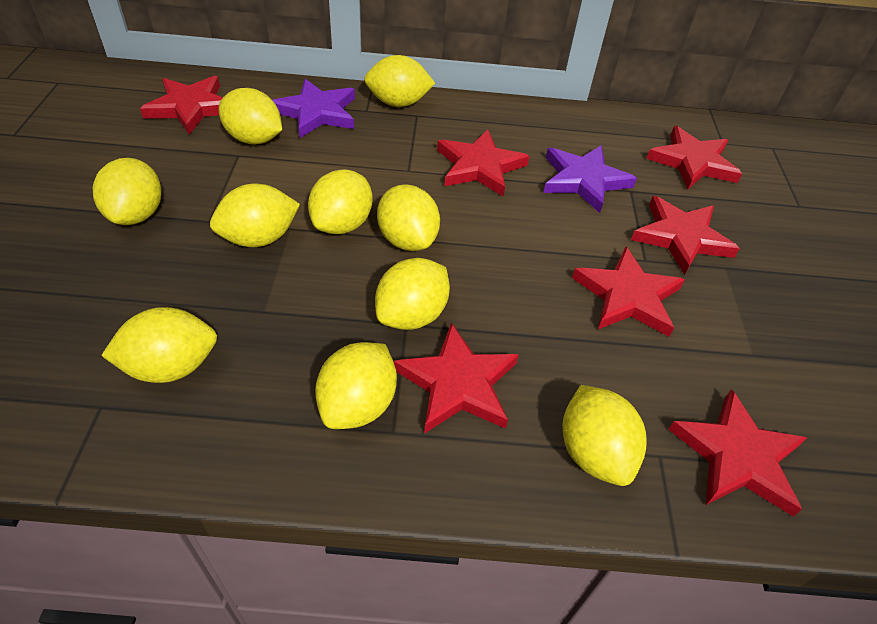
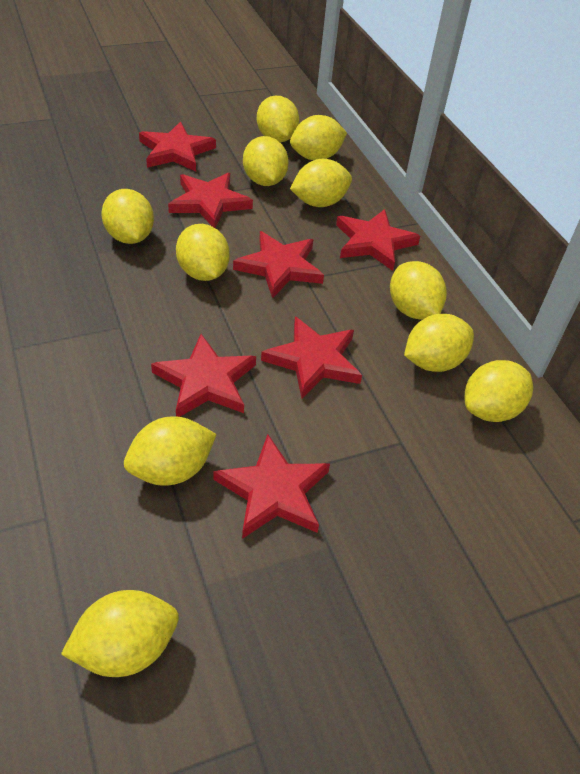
purple star: 2 -> 0
yellow lemon: 10 -> 11

